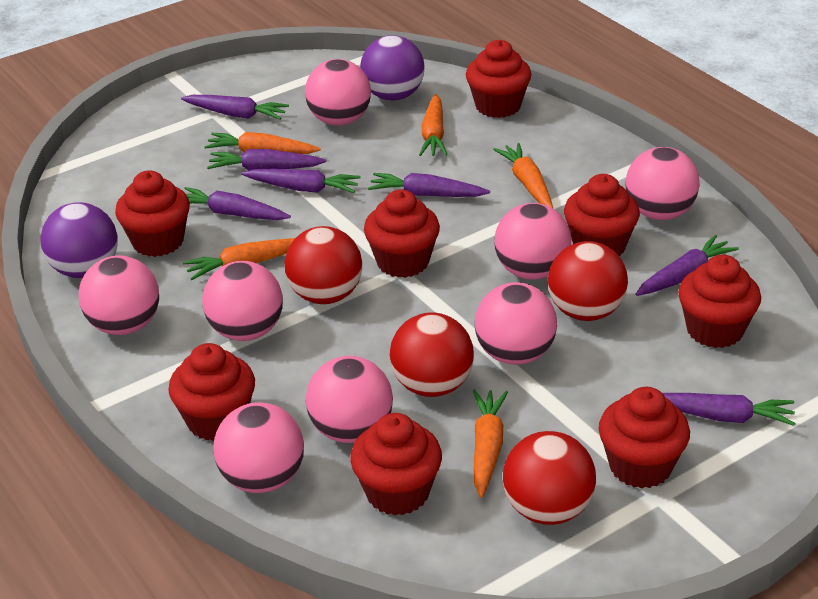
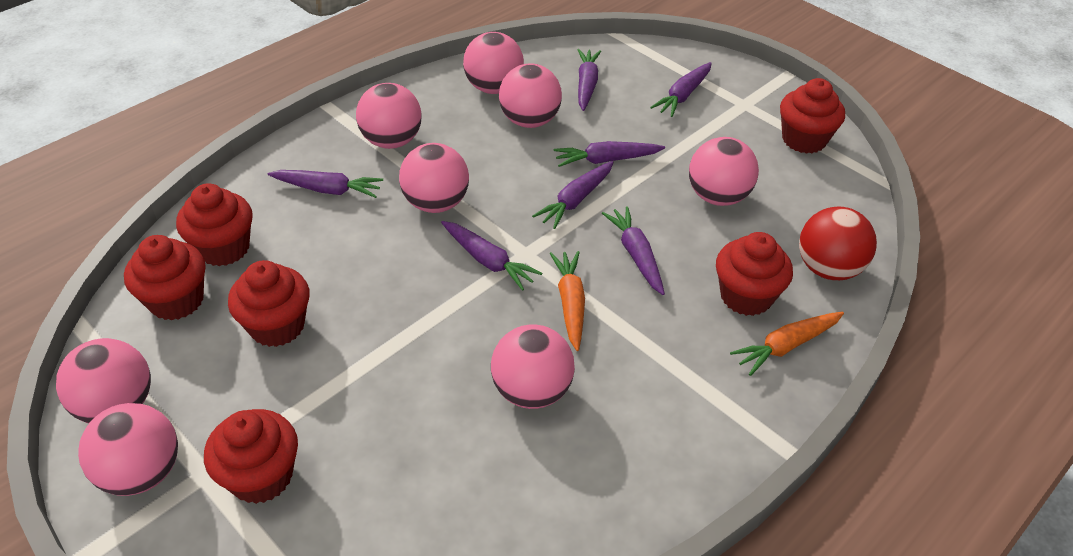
orange carrot: 5 -> 2
purple ball: 2 -> 0
red ball: 4 -> 1
red cupcake: 8 -> 6

